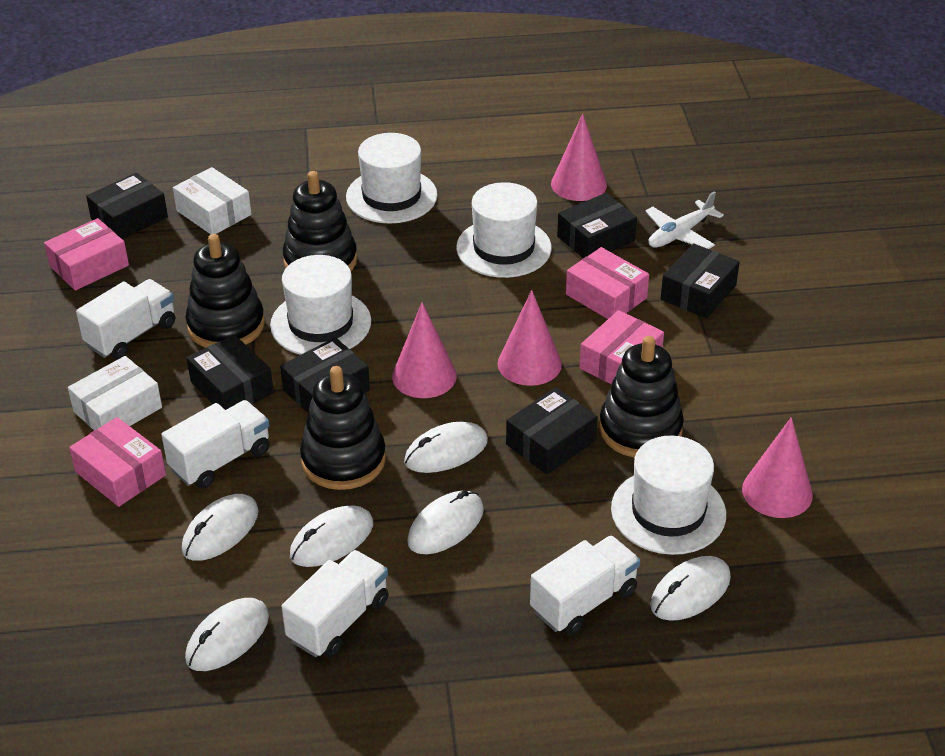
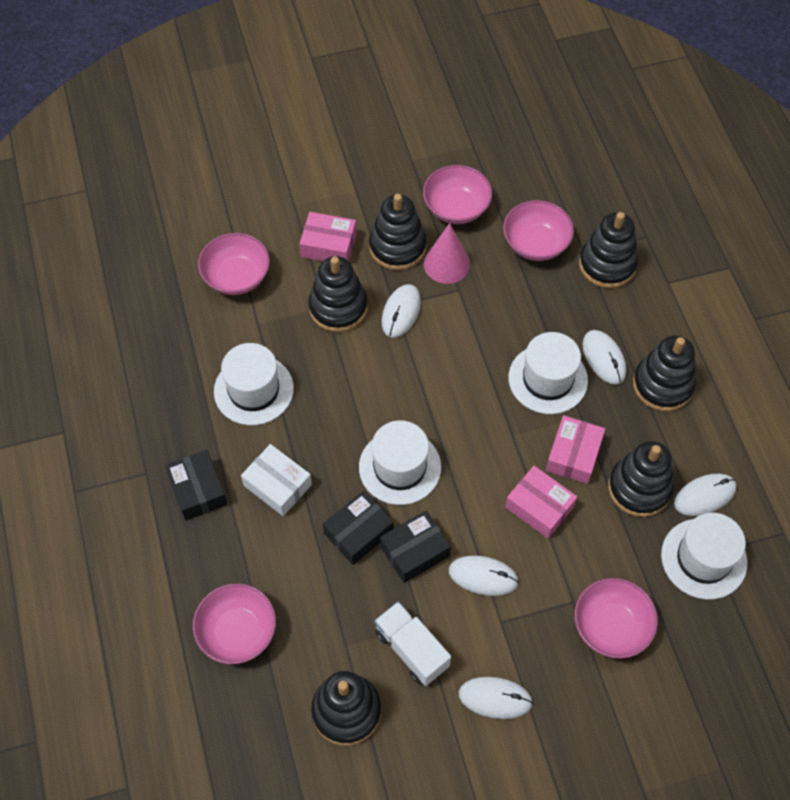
black box: 6 -> 3
black stacking toy: 4 -> 6
pink bowl: 0 -> 5
pink box: 4 -> 3
pink cone: 4 -> 1
white box: 2 -> 1
white mouse: 6 -> 5
white plane: 1 -> 0
white truck: 4 -> 1

